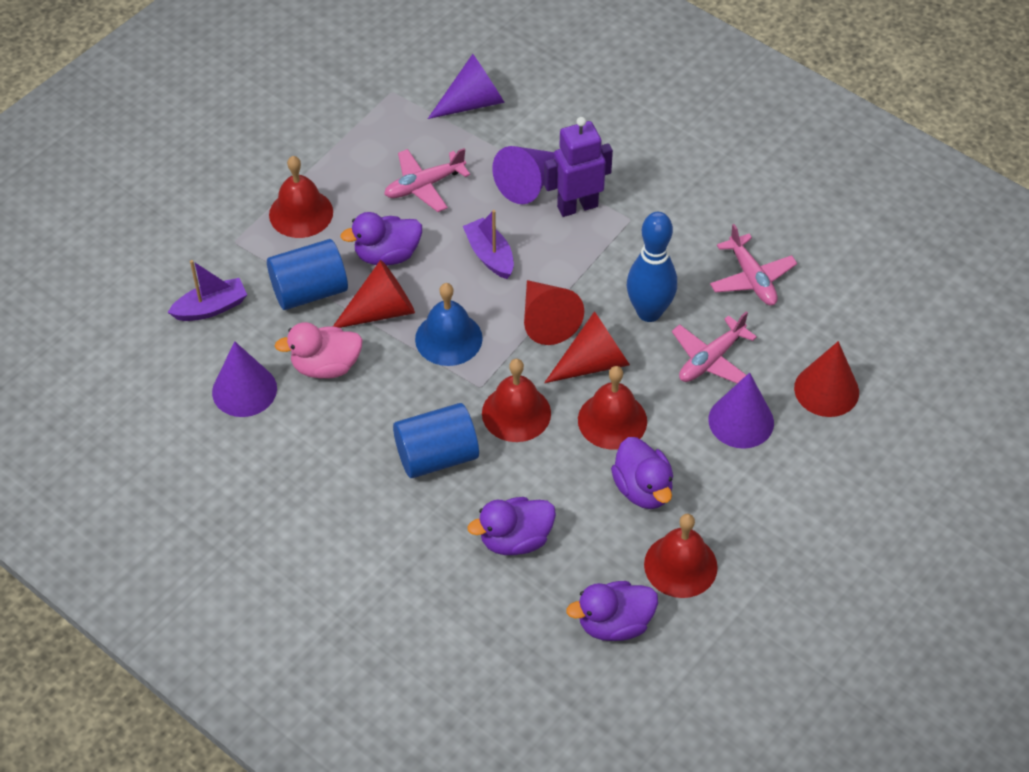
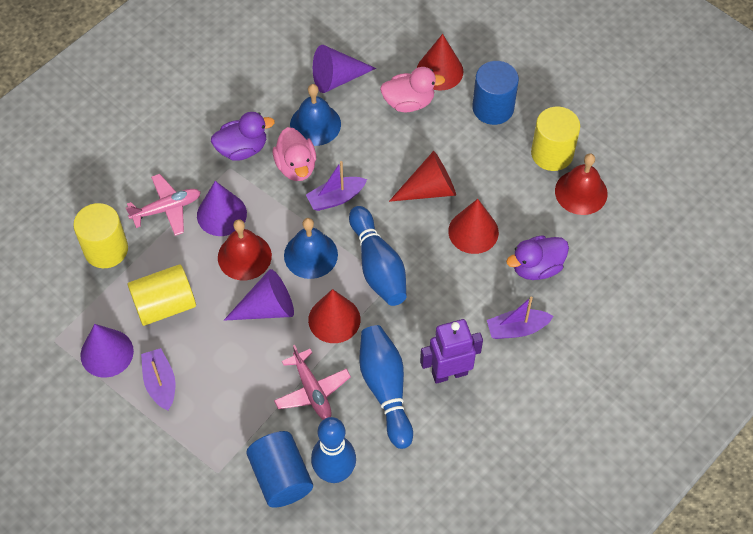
blue bell: 1 -> 2
blue bowling pin: 1 -> 3
pink duck: 1 -> 2
pink plane: 3 -> 2
purple boat: 2 -> 3
purple duck: 4 -> 2
red bell: 4 -> 2
yellow cylinder: 0 -> 3

